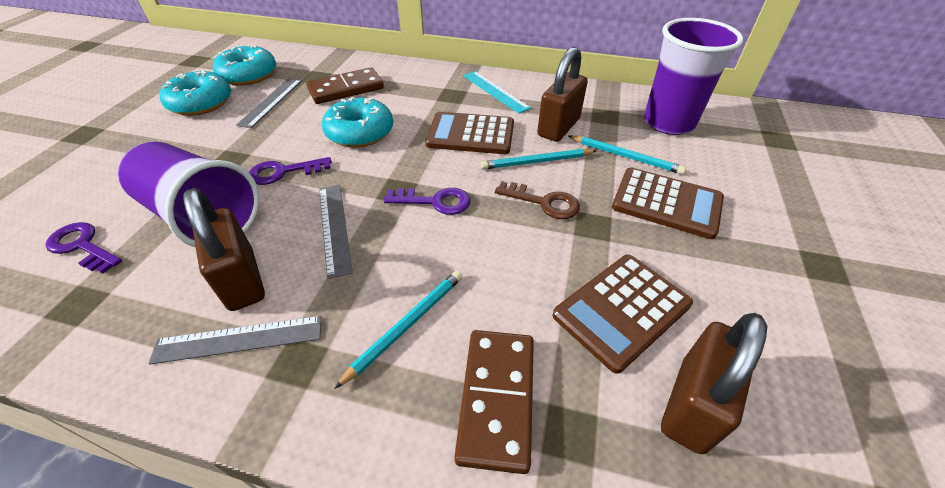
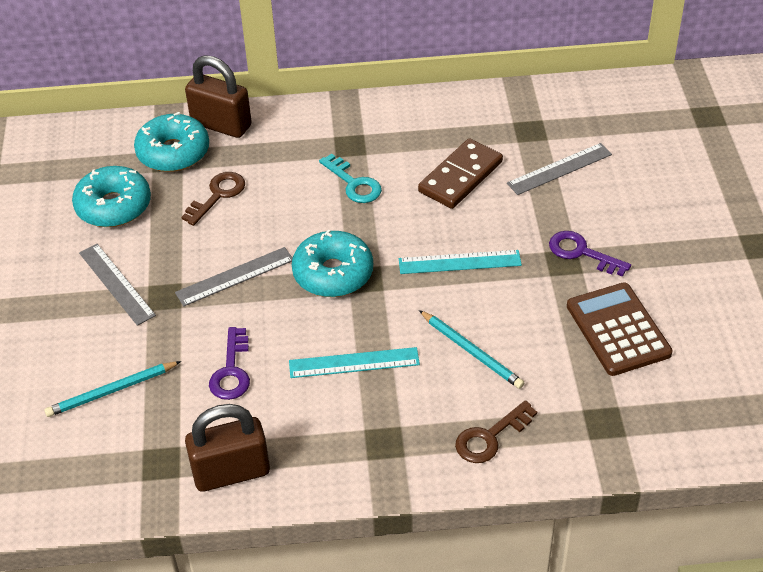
brown calculator: 3 -> 1
brown domino: 2 -> 1
brown key: 1 -> 2
brown padlock: 3 -> 2
purple cup: 2 -> 0
purple key: 3 -> 2
turquoise key: 0 -> 1
turquoise pencil: 3 -> 2
turquoise ruler: 1 -> 2

